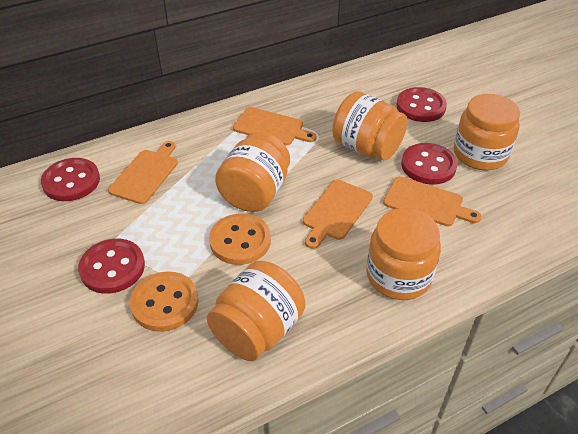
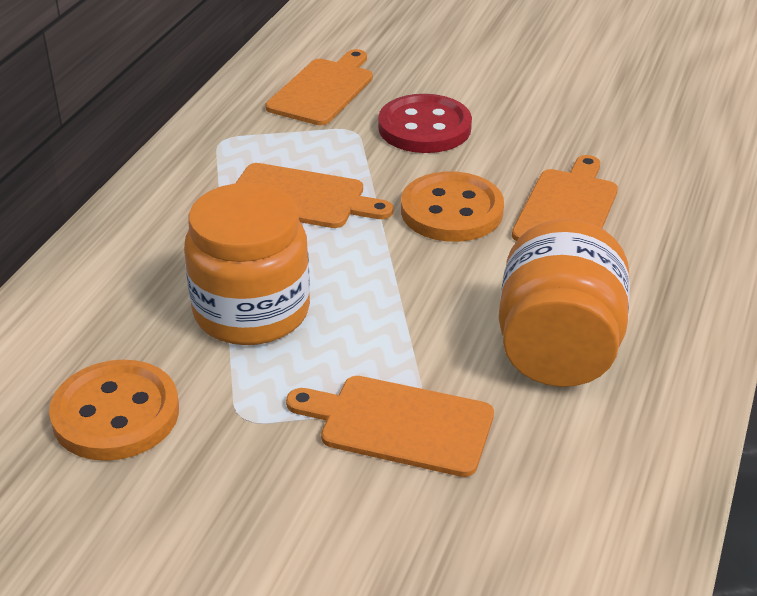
orange jar: 5 -> 2
red button: 4 -> 1

